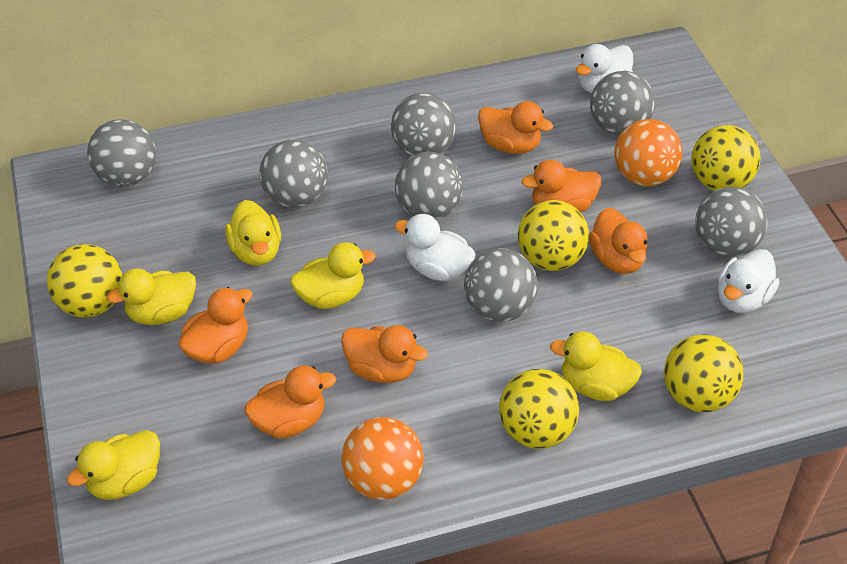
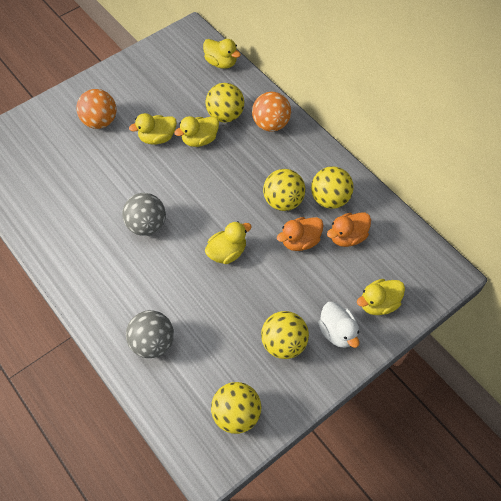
grey ball: 7 -> 2
orange duck: 6 -> 2
white duck: 3 -> 1

